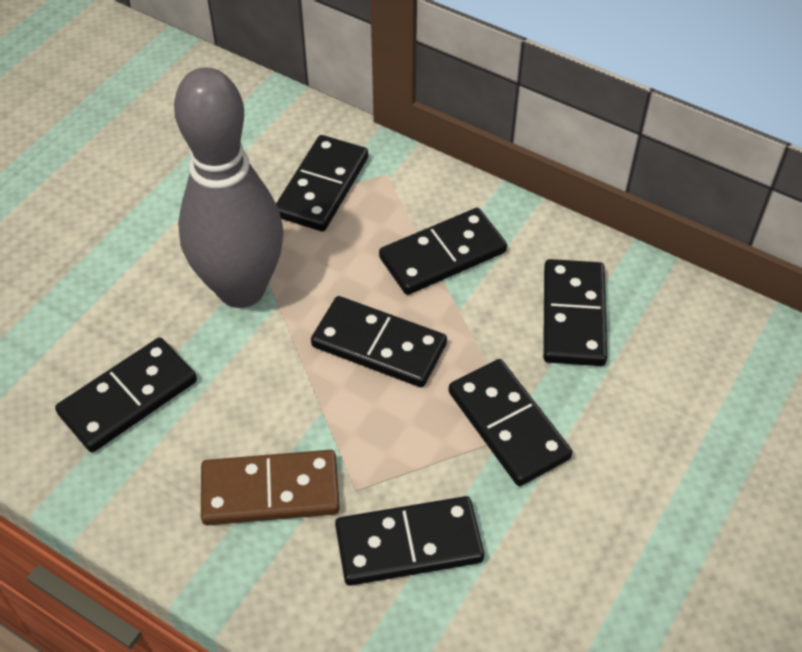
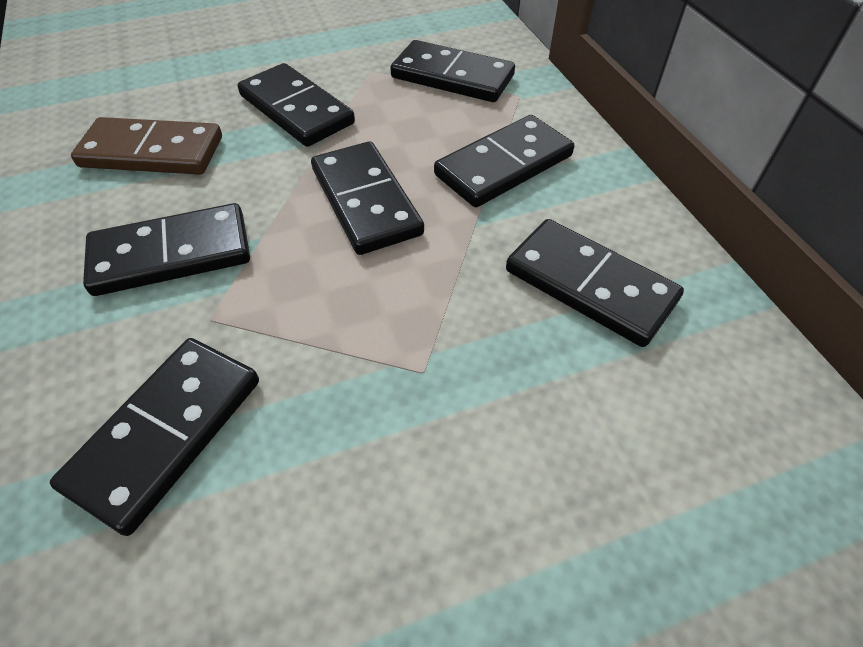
grey bowling pin: 1 -> 0

